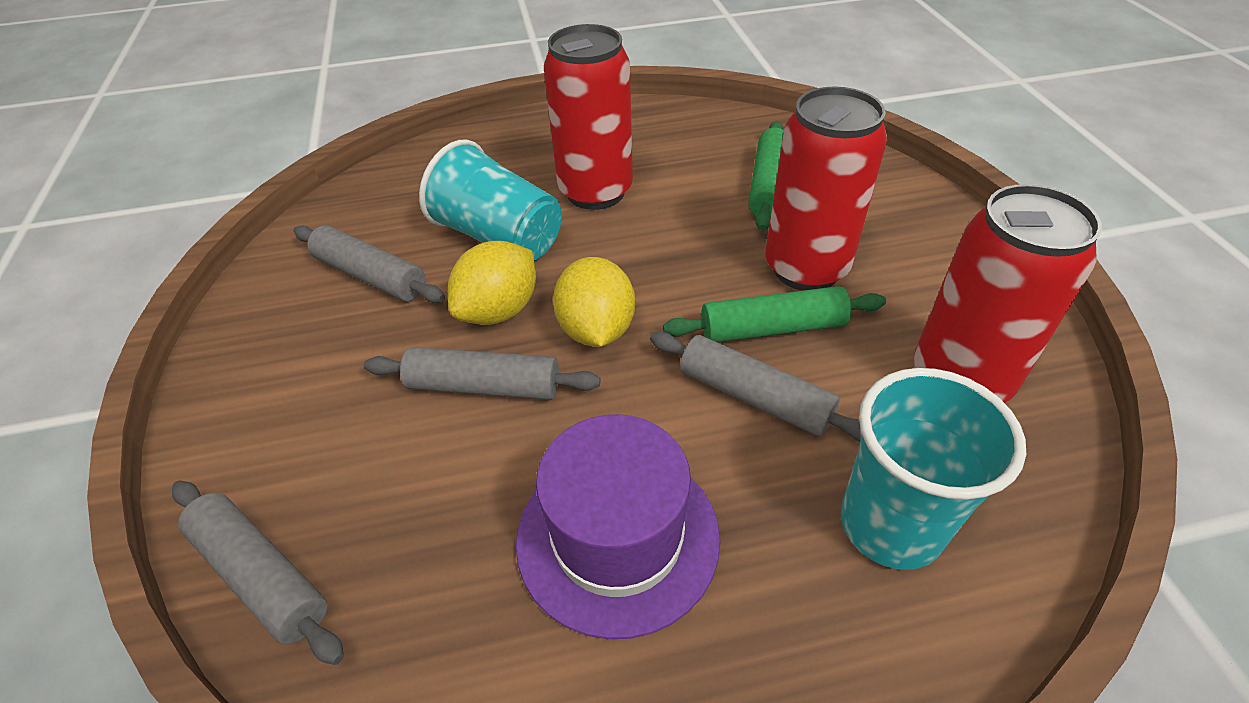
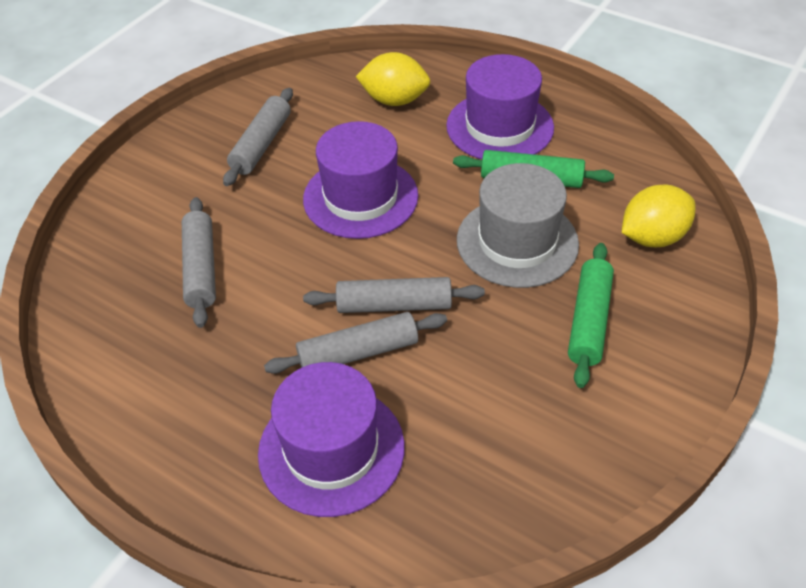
grey hat: 0 -> 1
purple hat: 1 -> 3
red can: 3 -> 0
turquoise cup: 2 -> 0

